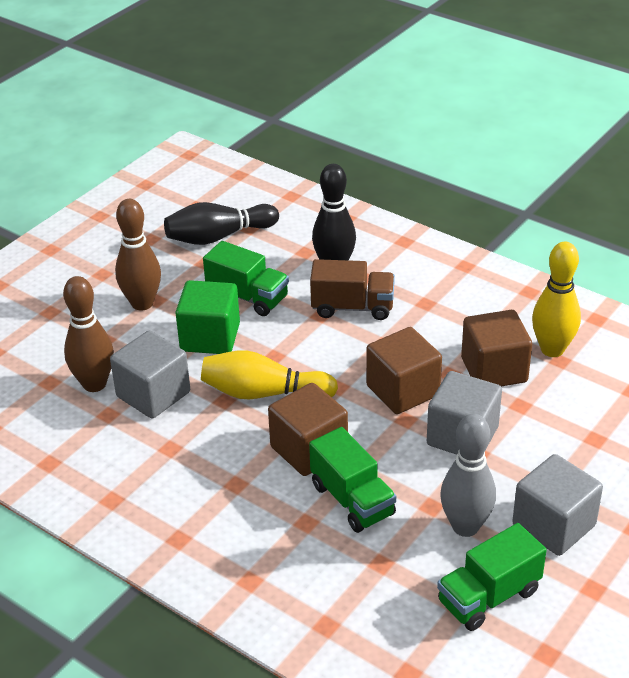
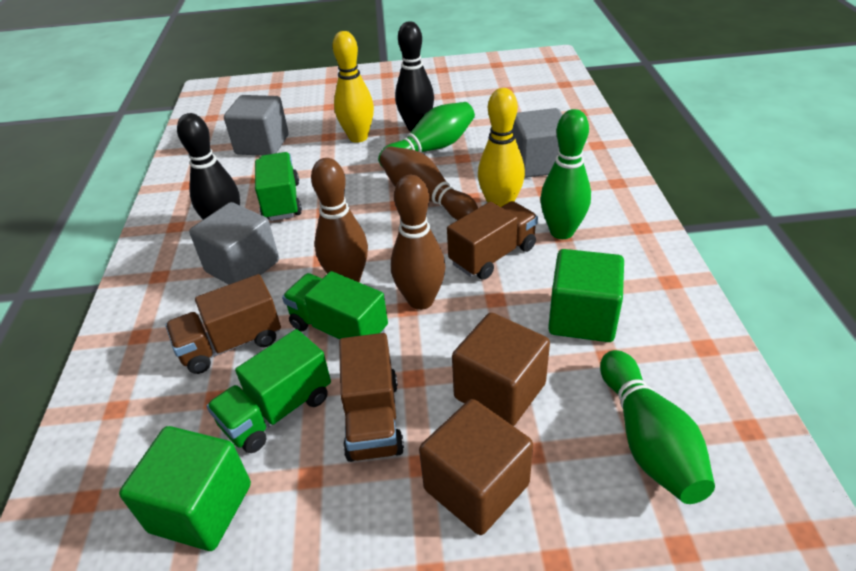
brown bowling pin: 2 -> 3
brown cube: 3 -> 2
brown truck: 1 -> 3
green bowling pin: 0 -> 3
green cube: 1 -> 2
grey bowling pin: 1 -> 0

